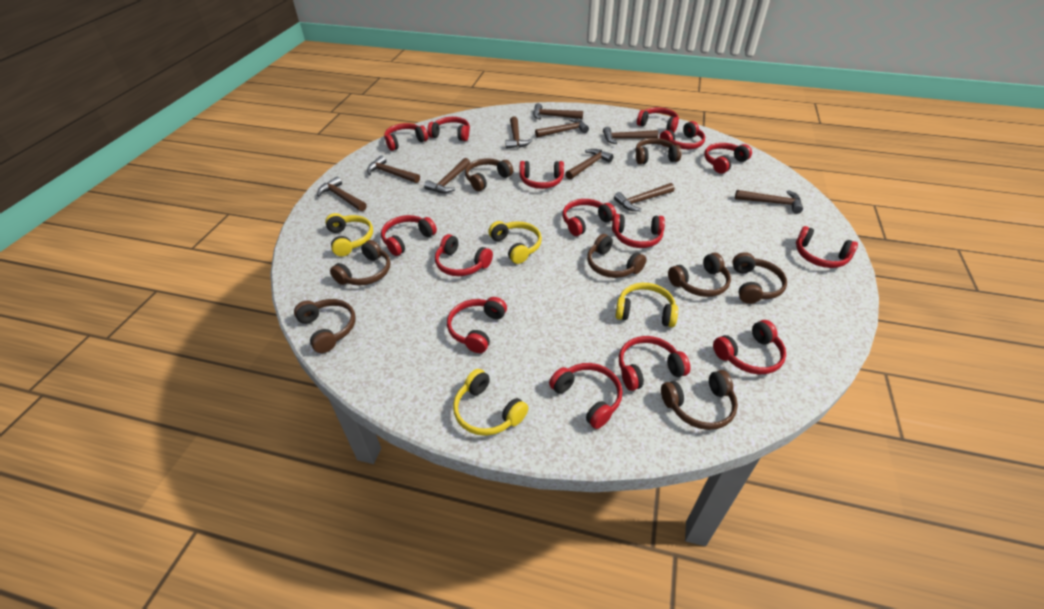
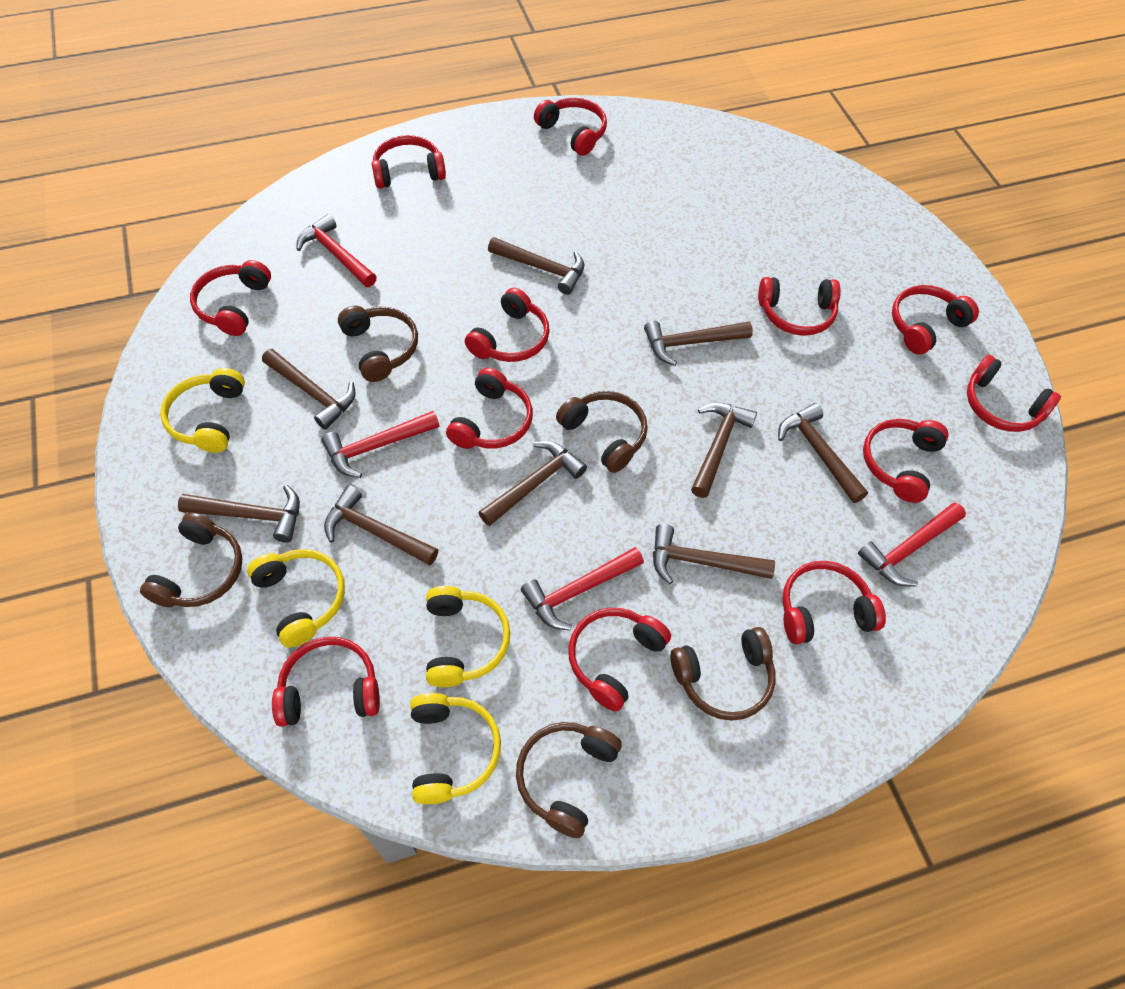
brown hammer: 10 -> 9
brown headphones: 8 -> 5
red hammer: 0 -> 4
red headphones: 15 -> 12

